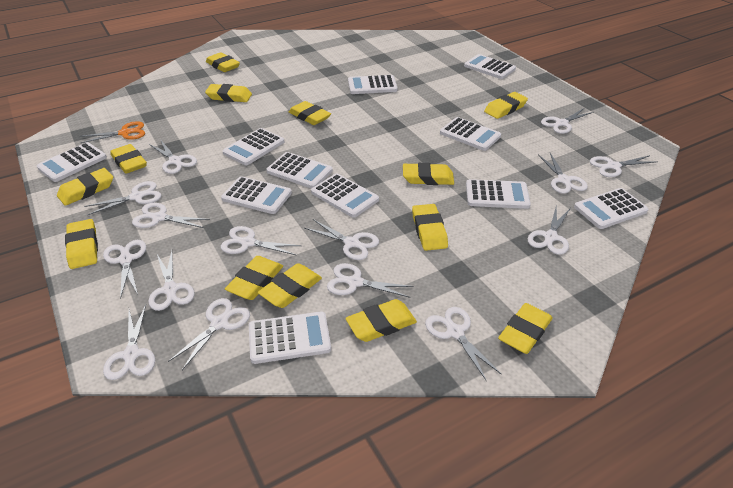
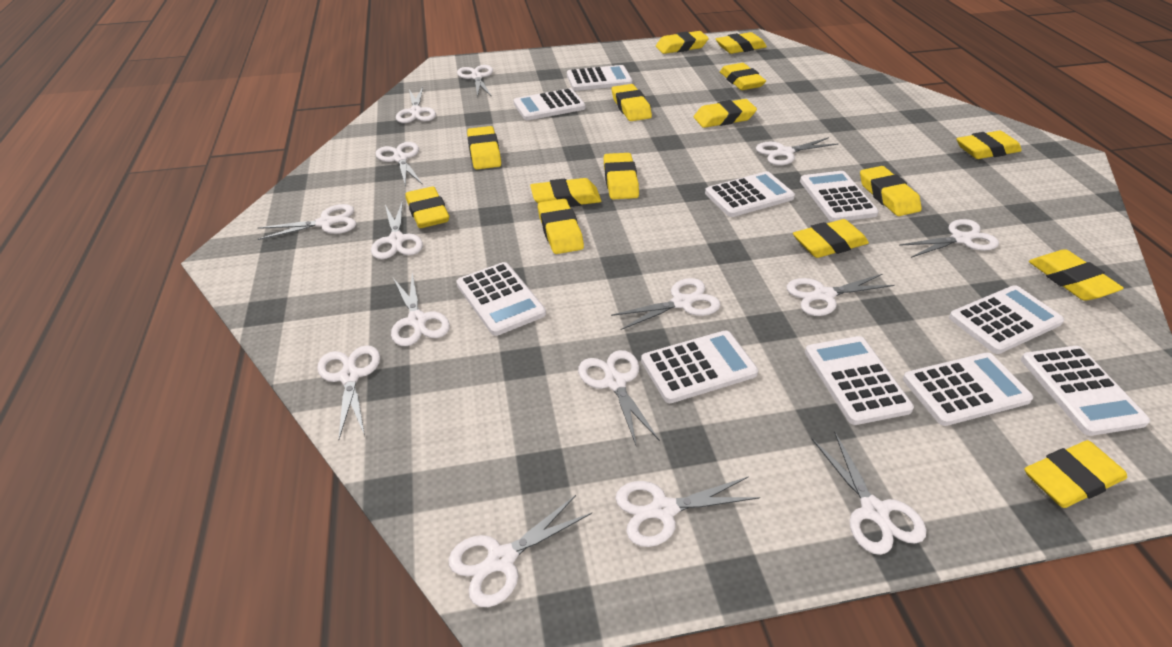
orange scissors: 1 -> 0
white calculator: 11 -> 10
yellow eraser: 13 -> 15

